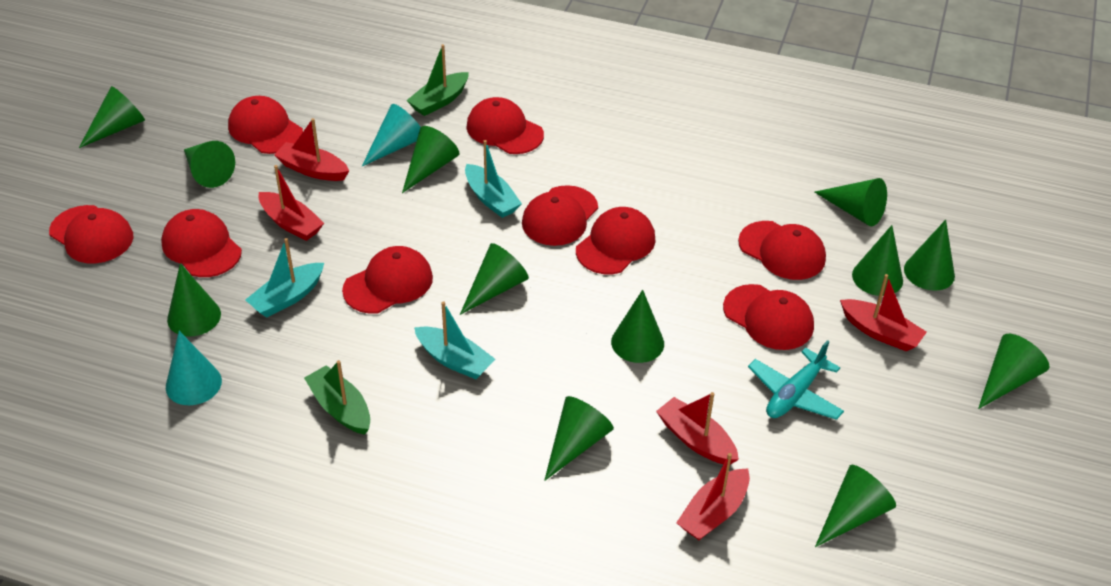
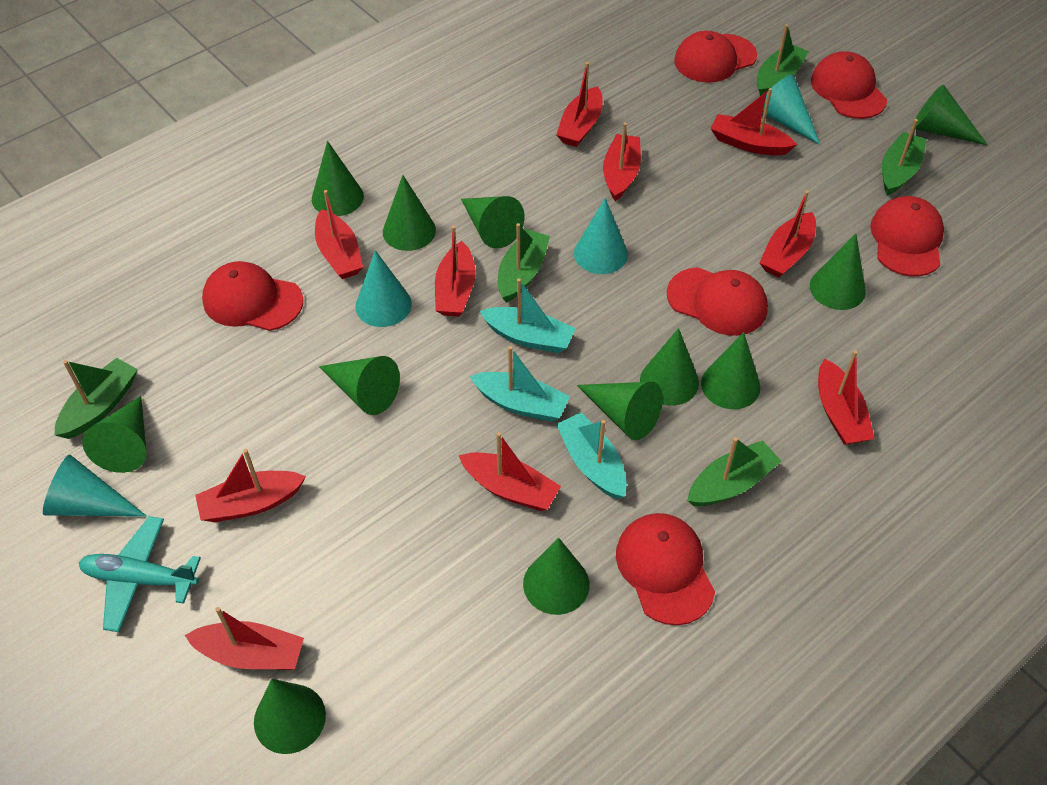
green boat: 2 -> 5
red boat: 5 -> 10
red cap: 9 -> 6
turquoise cone: 2 -> 4

